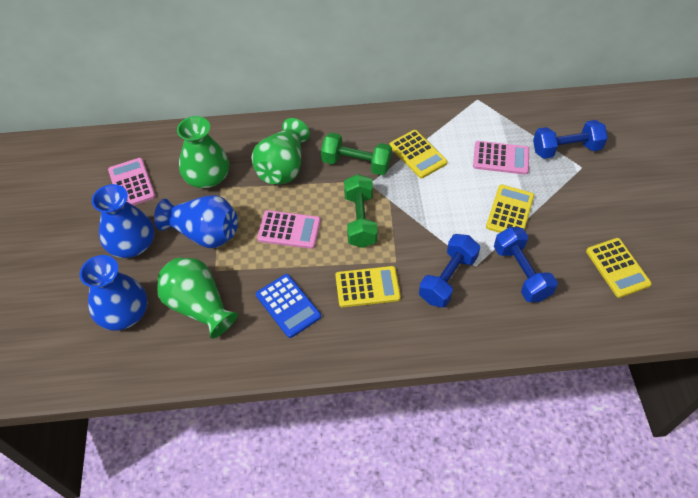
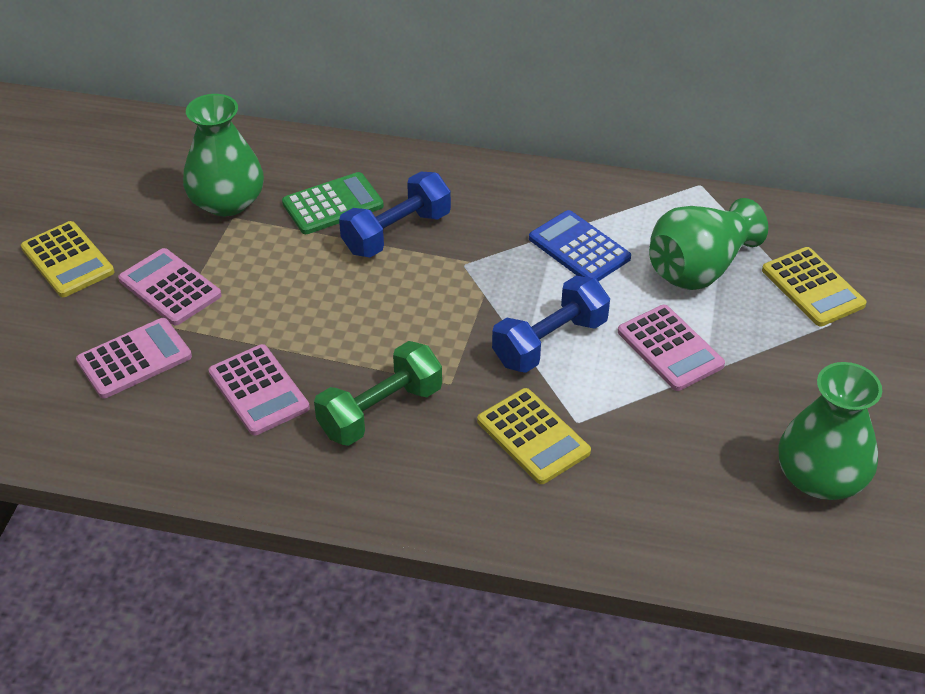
blue dumbbell: 3 -> 2
blue vase: 3 -> 0
green calculator: 0 -> 1
green dumbbell: 2 -> 1
pink calculator: 3 -> 4
yellow calculator: 4 -> 3

